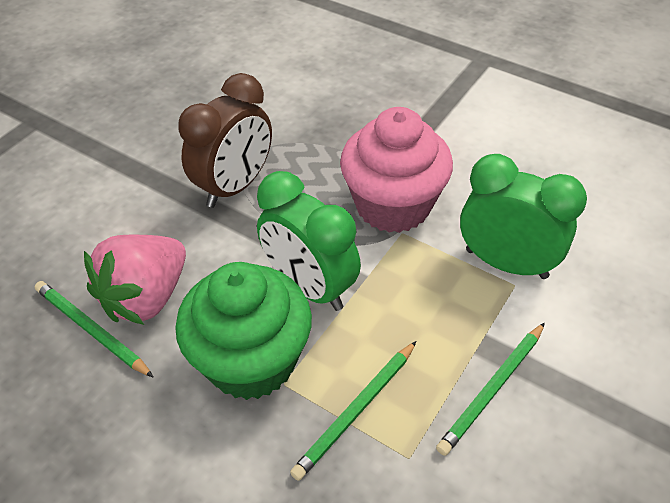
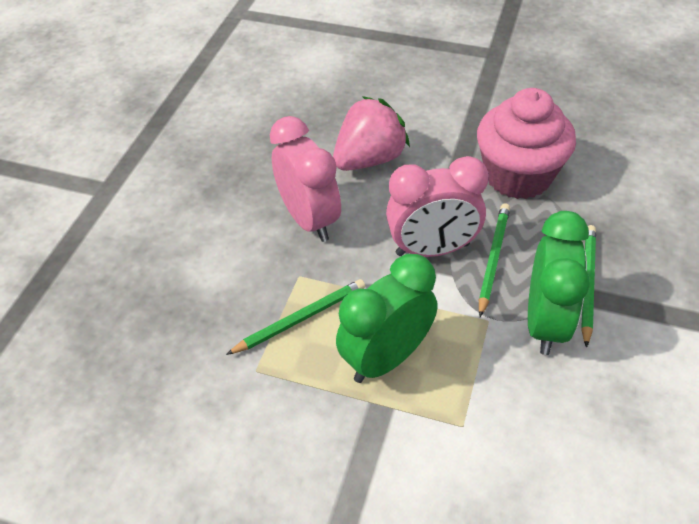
brown clock: 1 -> 0
green cupcake: 1 -> 0
pink clock: 0 -> 2

